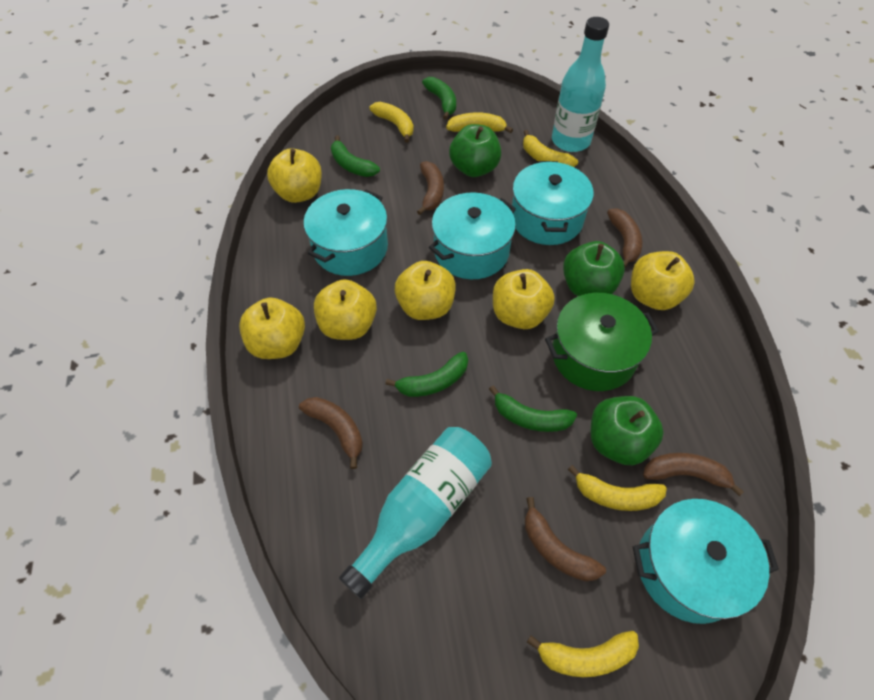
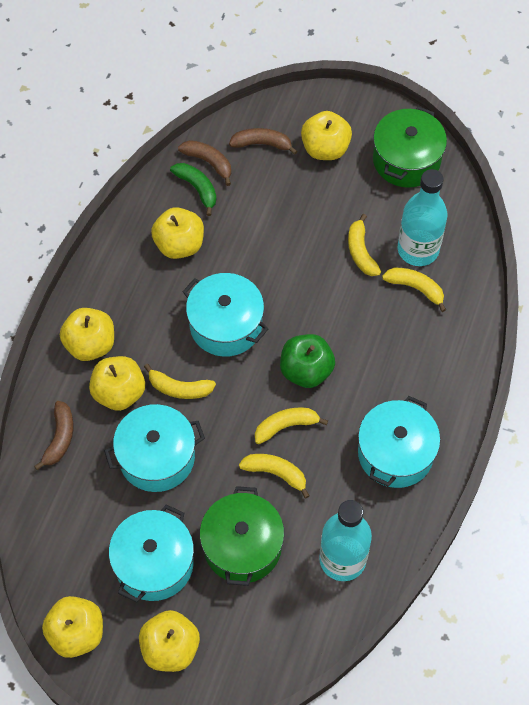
brown banana: 5 -> 3
green apple: 3 -> 1
green banana: 4 -> 1
green pot: 1 -> 2

